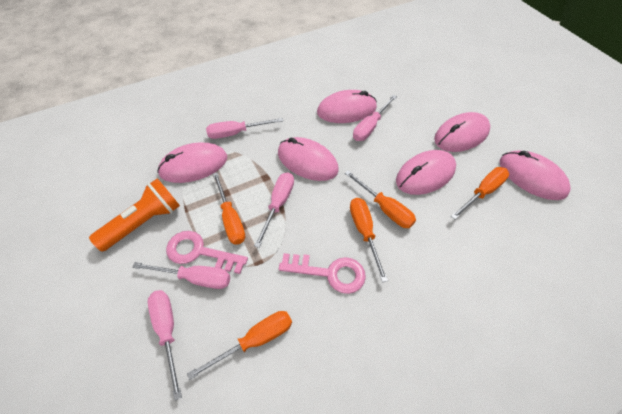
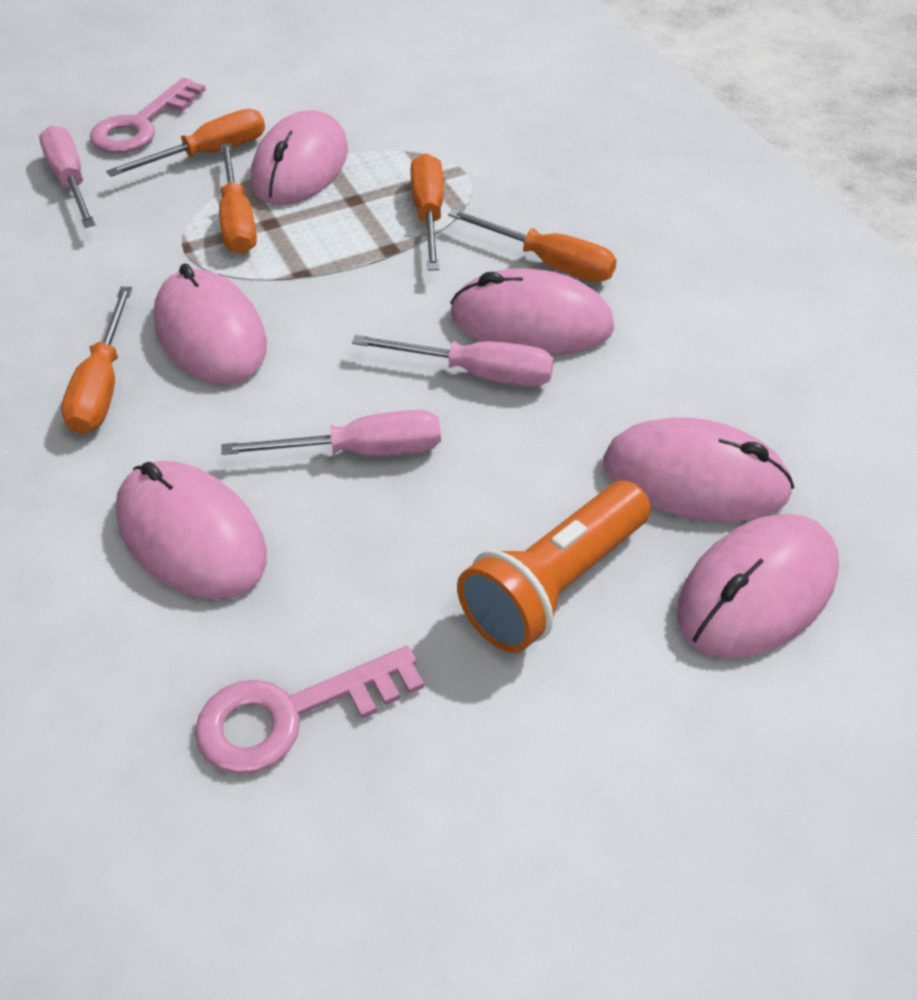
pink screwdriver: 5 -> 3

